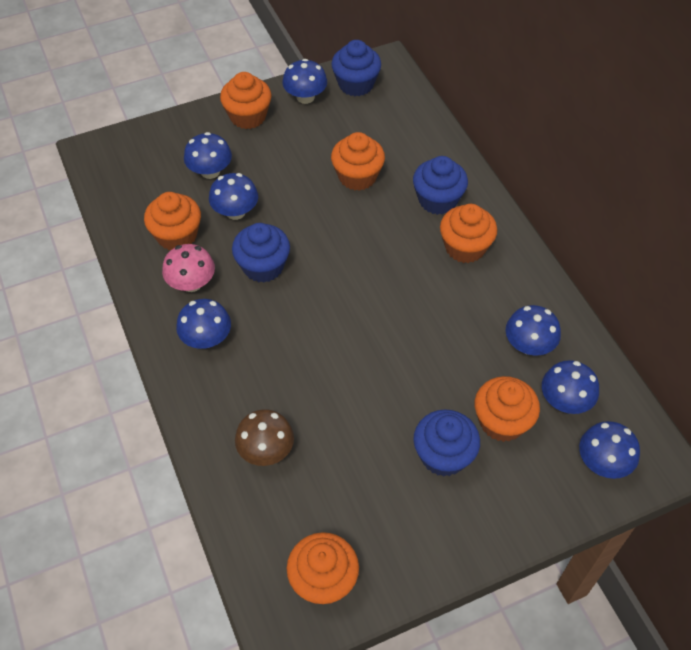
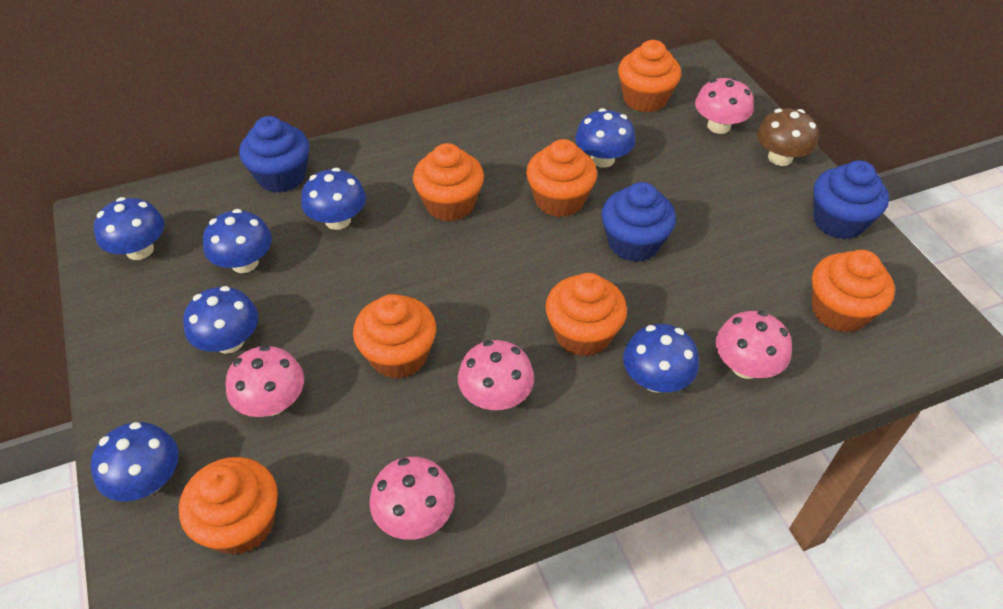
blue cupcake: 4 -> 3
orange cupcake: 6 -> 7
pink mushroom: 1 -> 5

